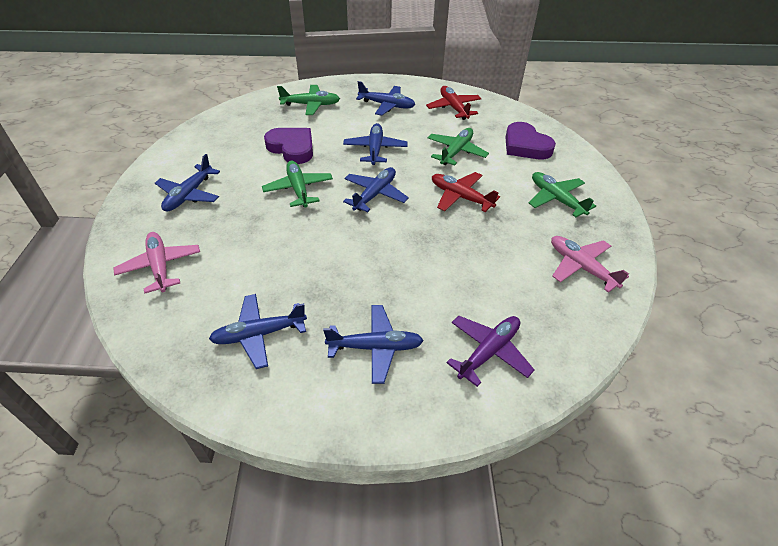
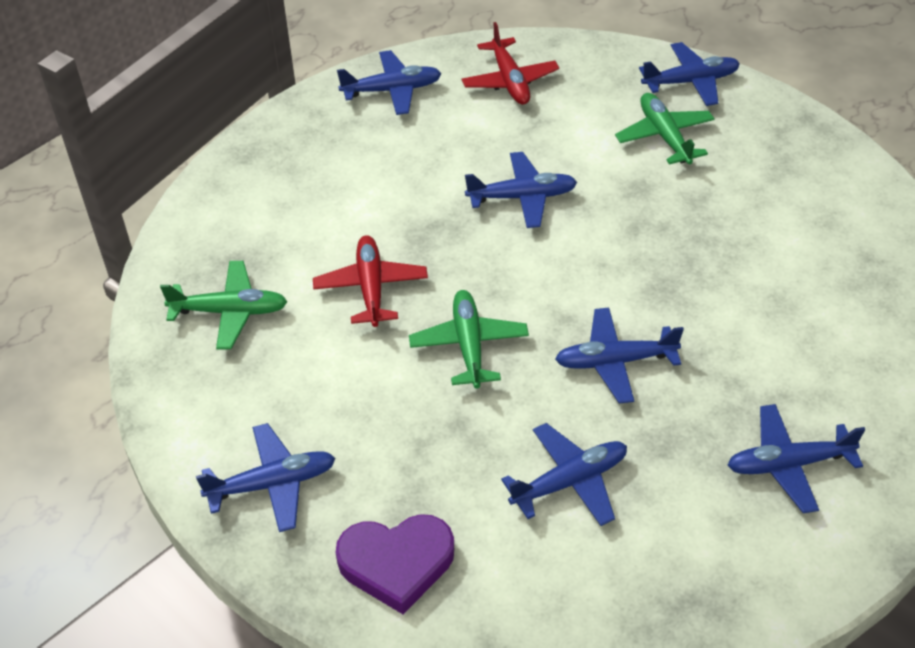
blue plane: 6 -> 7
green plane: 4 -> 3
pink plane: 2 -> 0
purple heart: 2 -> 1
purple plane: 1 -> 0

